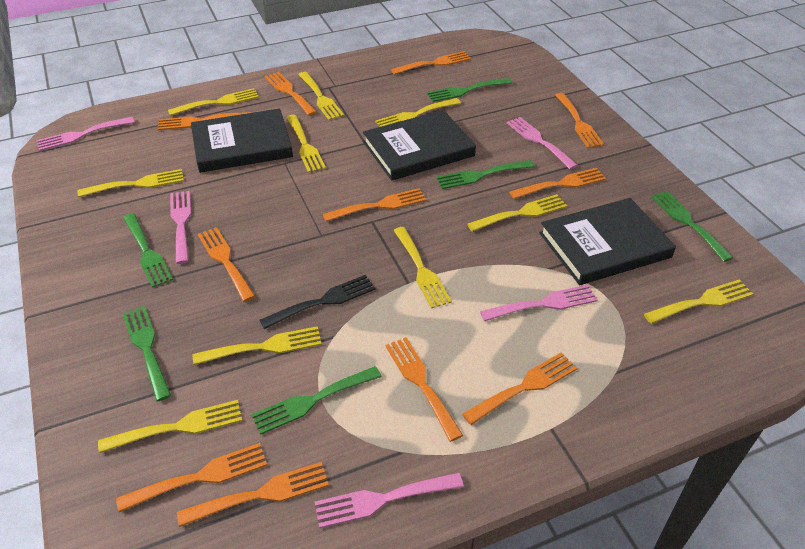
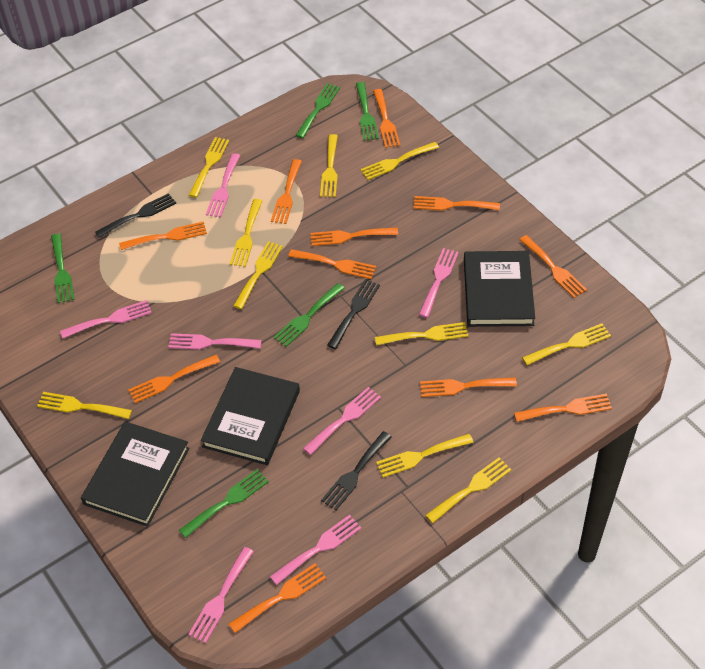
black fork: 1 -> 3
green fork: 6 -> 5
pink fork: 5 -> 7

